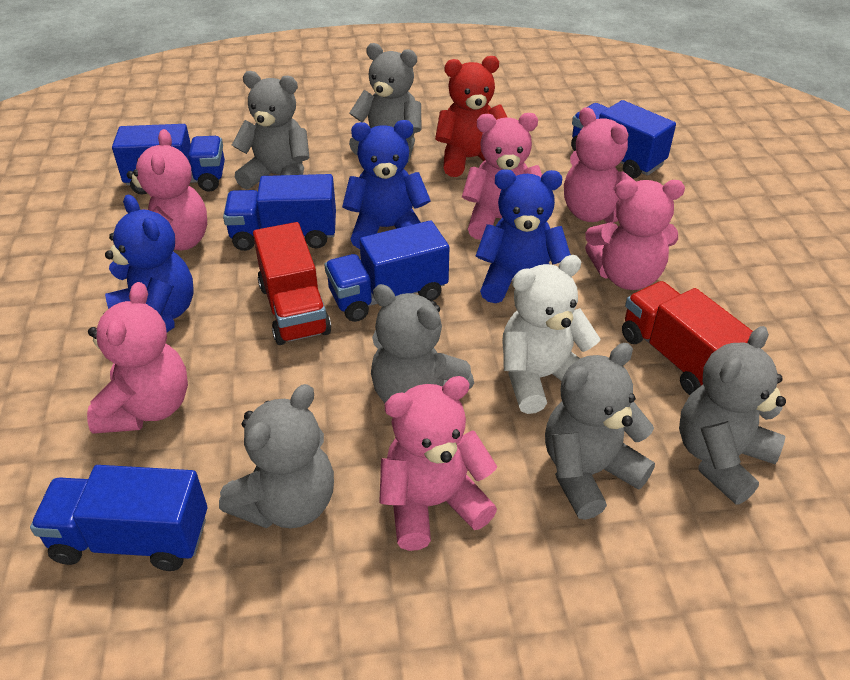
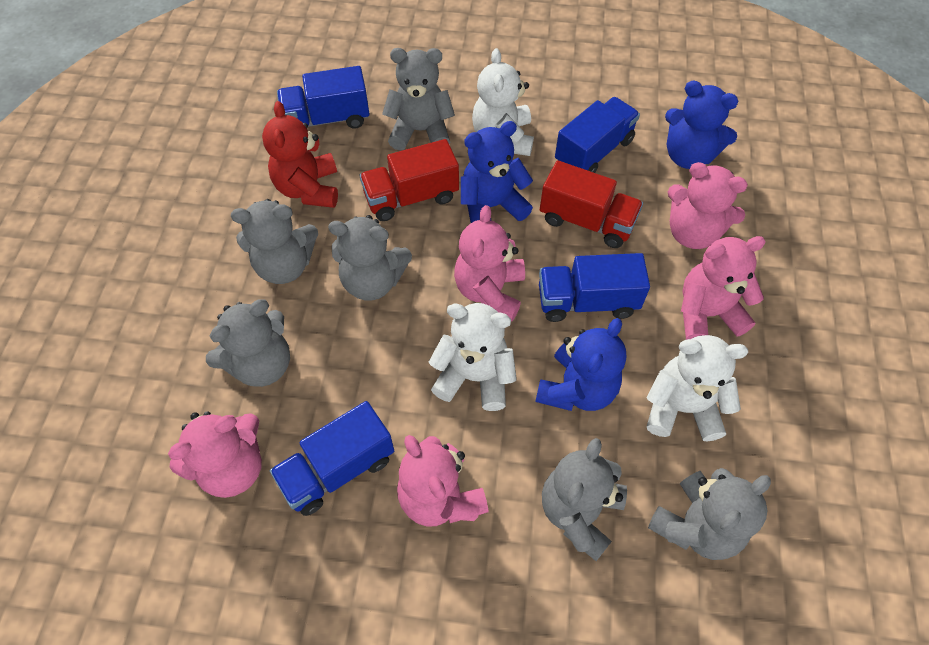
blue truck: 5 -> 4
pink teddy bear: 6 -> 5
white teddy bear: 1 -> 3

